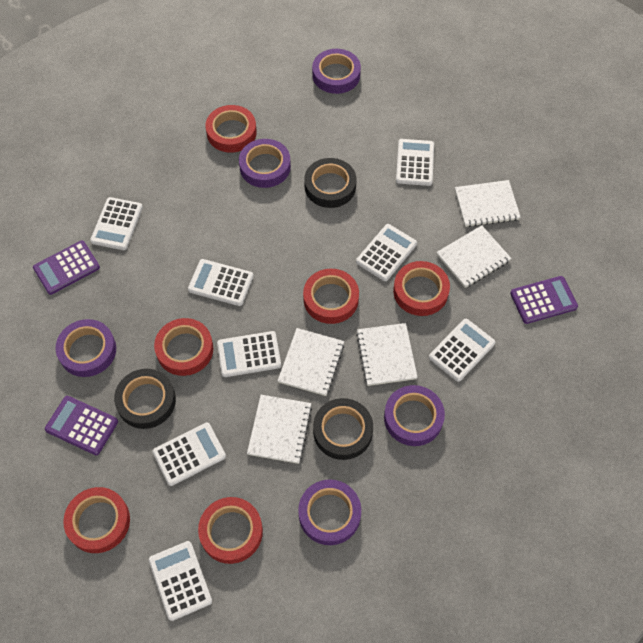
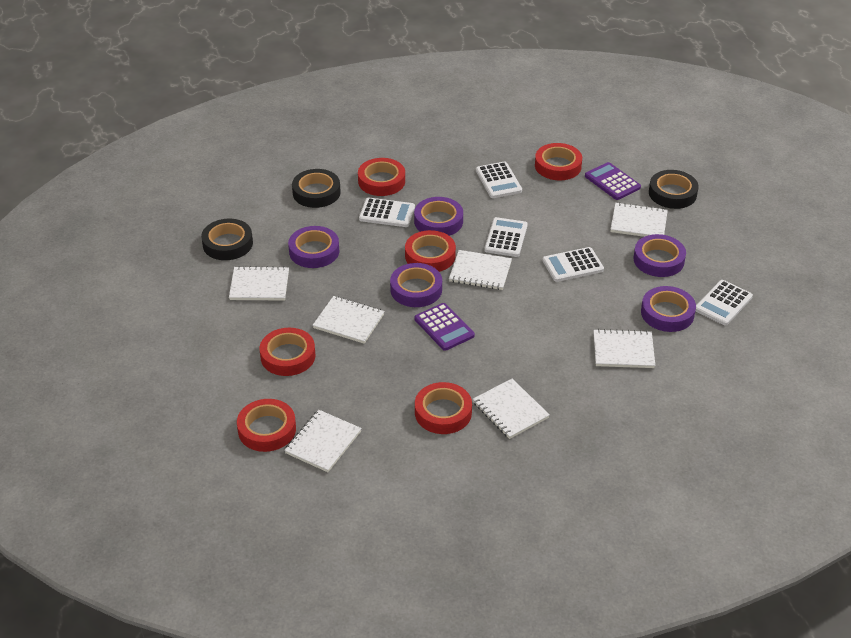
purple calculator: 3 -> 2
white calculator: 8 -> 5
white notebook: 5 -> 7

